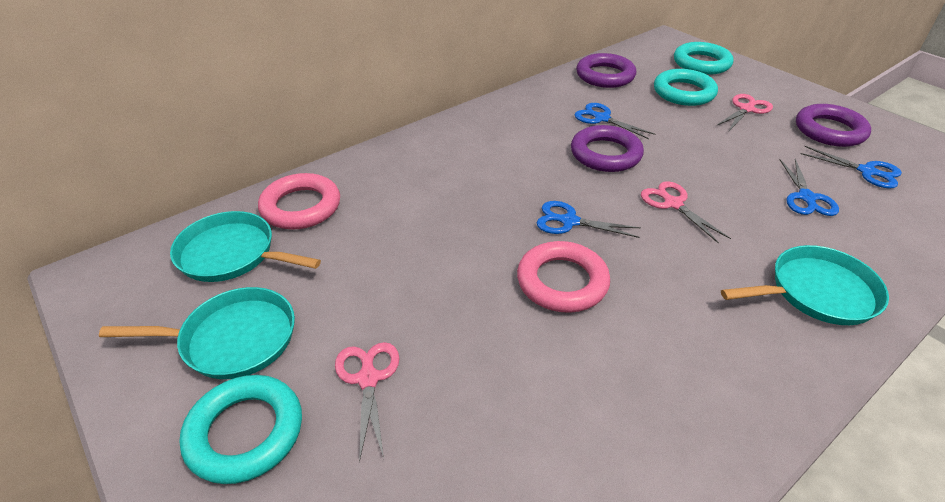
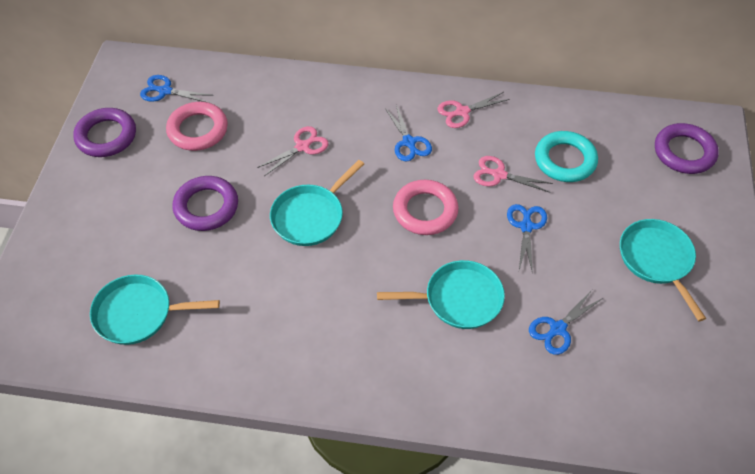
turquoise pan: 3 -> 4
turquoise ring: 3 -> 1

